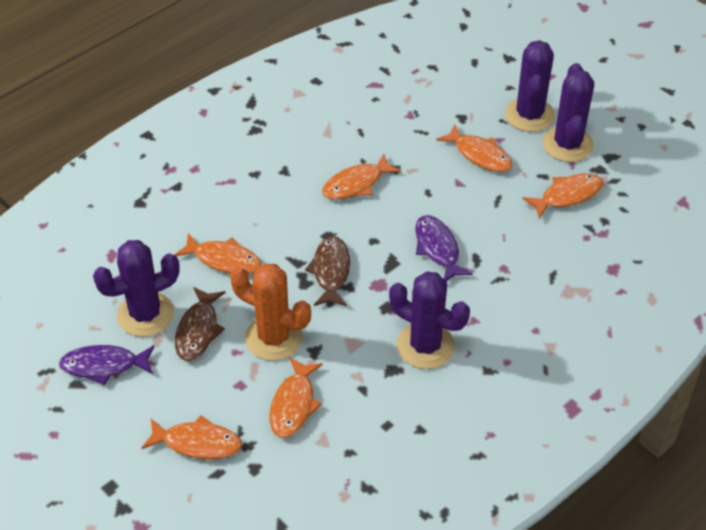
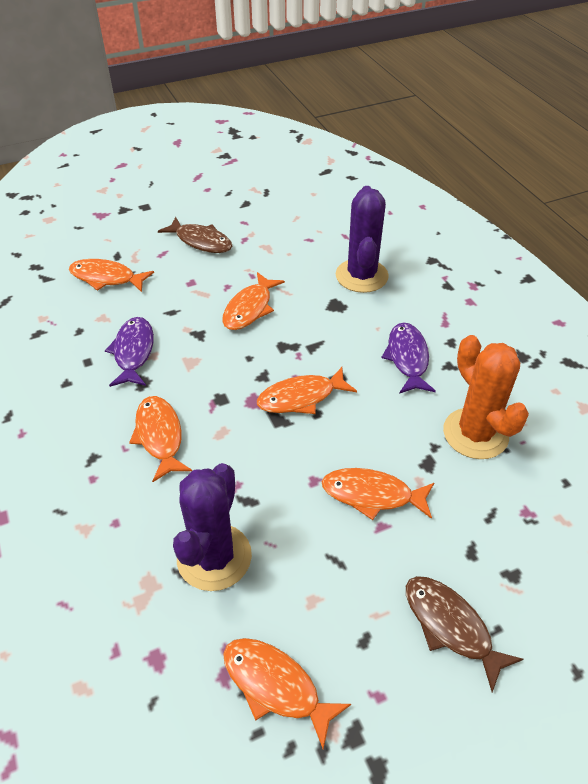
purple cactus: 4 -> 2

